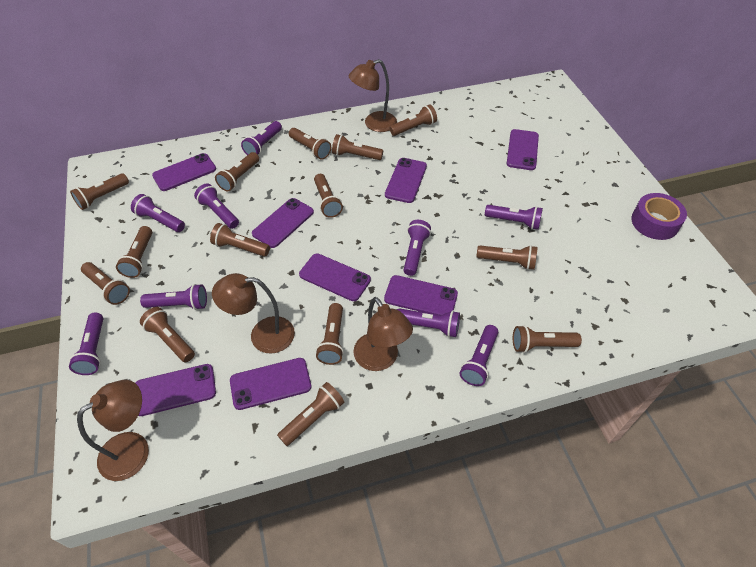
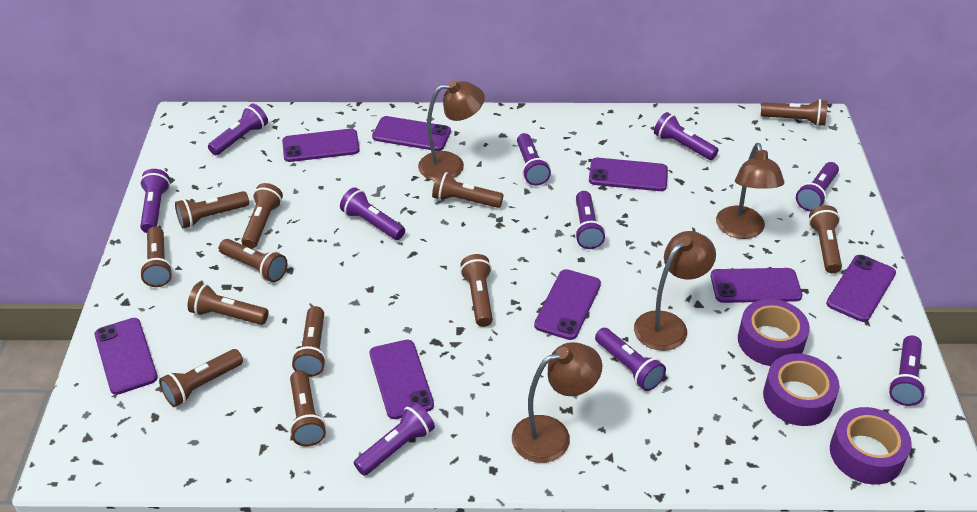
brown flashlight: 14 -> 12
purple flashlight: 9 -> 10
purple tape: 1 -> 3

